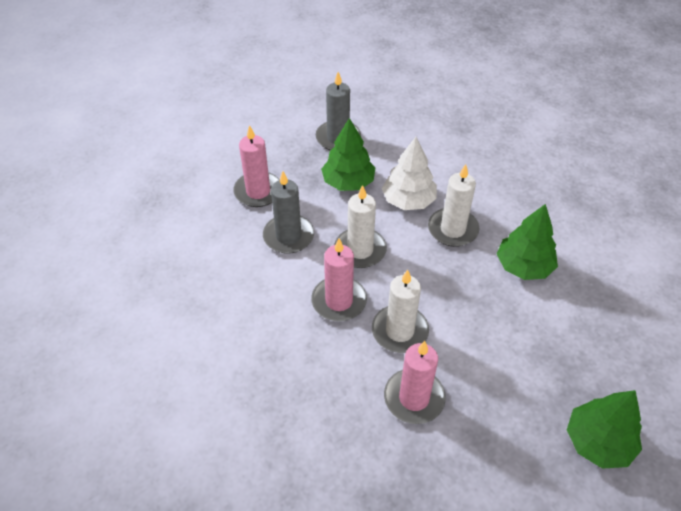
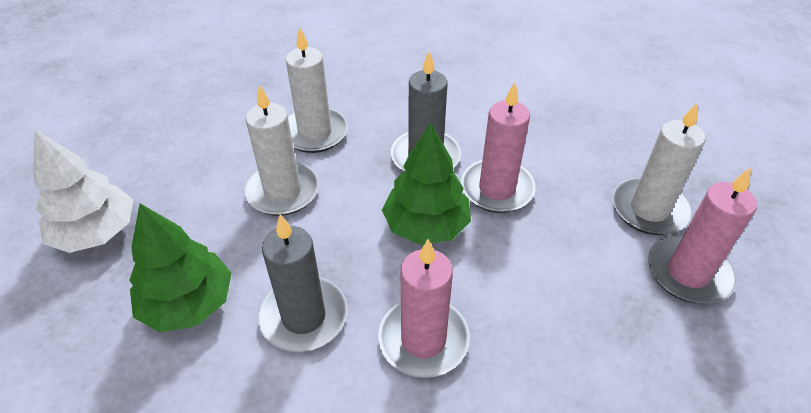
green tree: 3 -> 2

